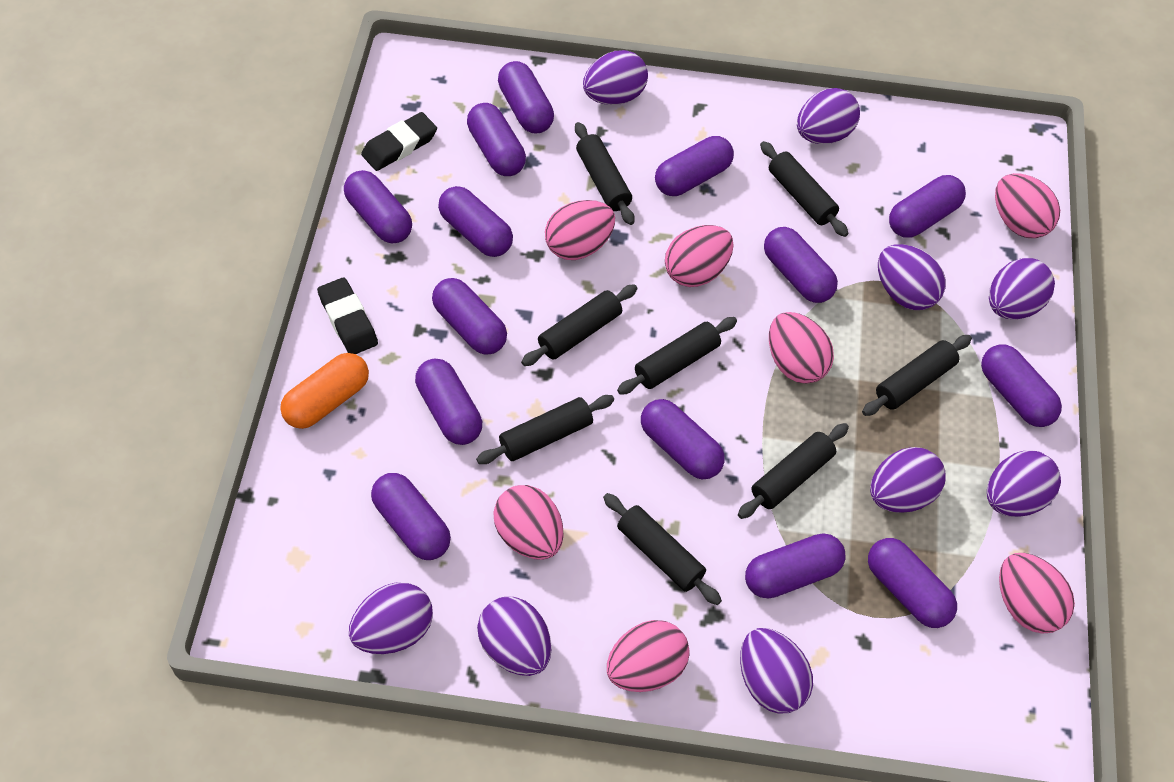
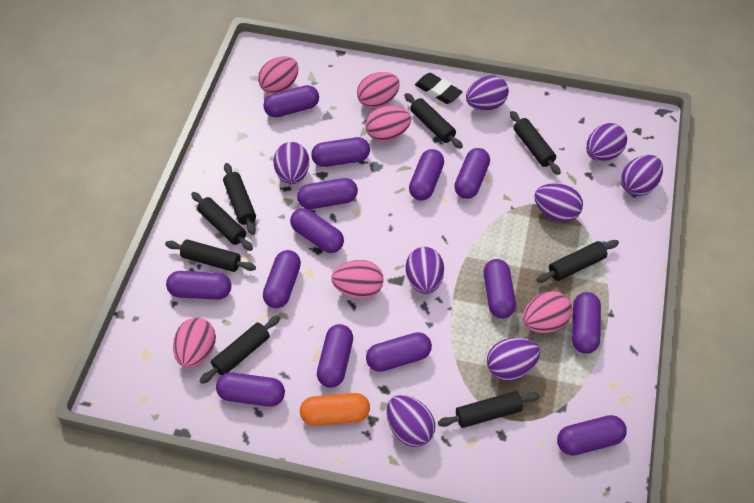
black eraser: 2 -> 1
pink egg: 7 -> 6
purple egg: 9 -> 8

